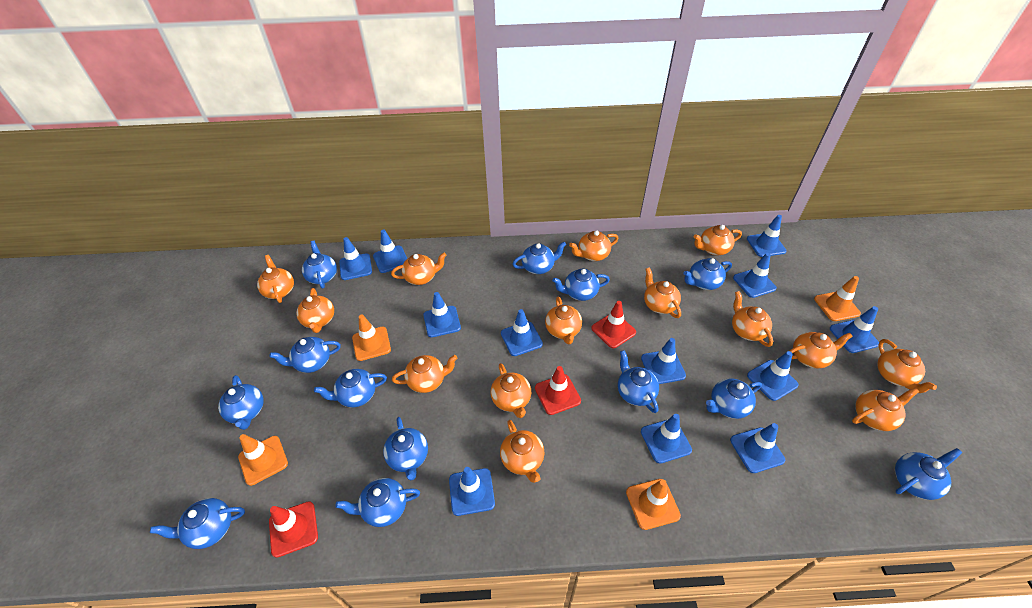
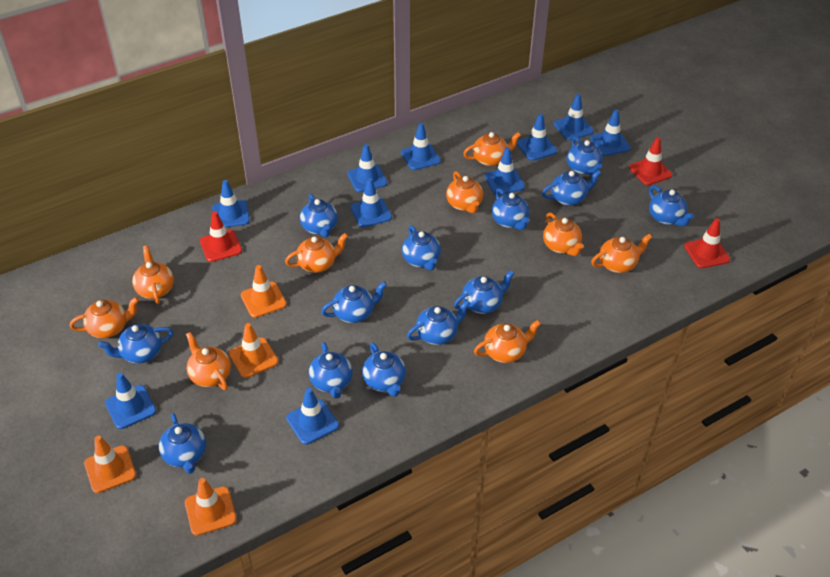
blue traffic cone: 12 -> 10
orange teapot: 14 -> 9

